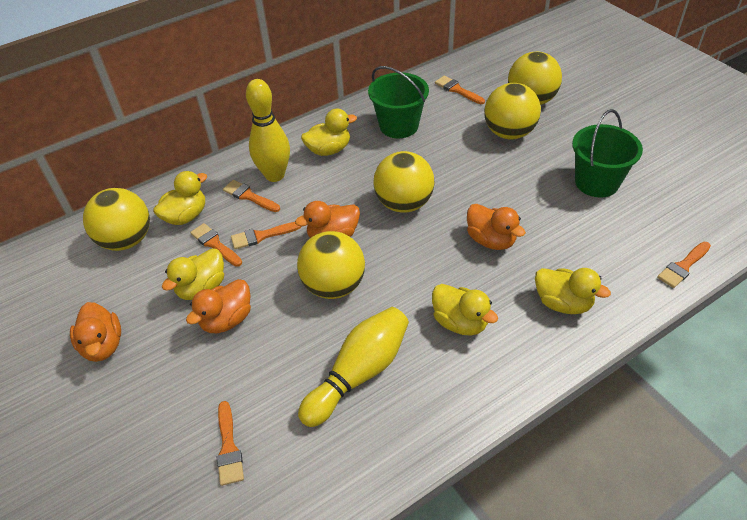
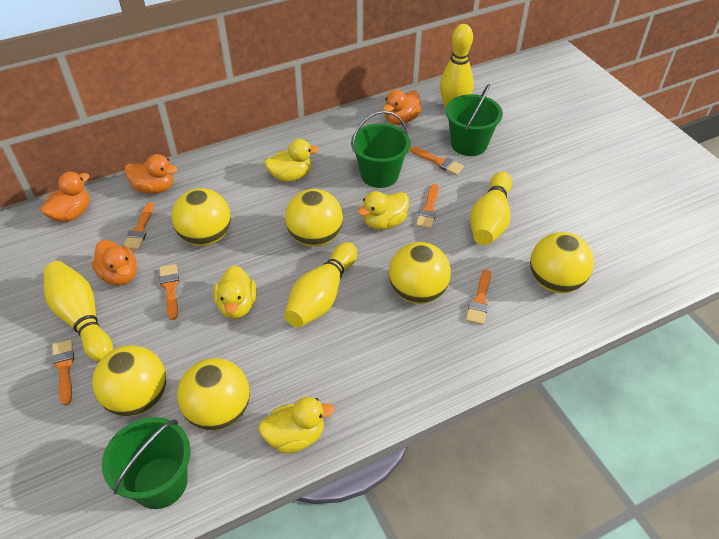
green bucket: 2 -> 3
yellow ball: 5 -> 6
yellow bowling pin: 2 -> 4
yellow duck: 5 -> 4

